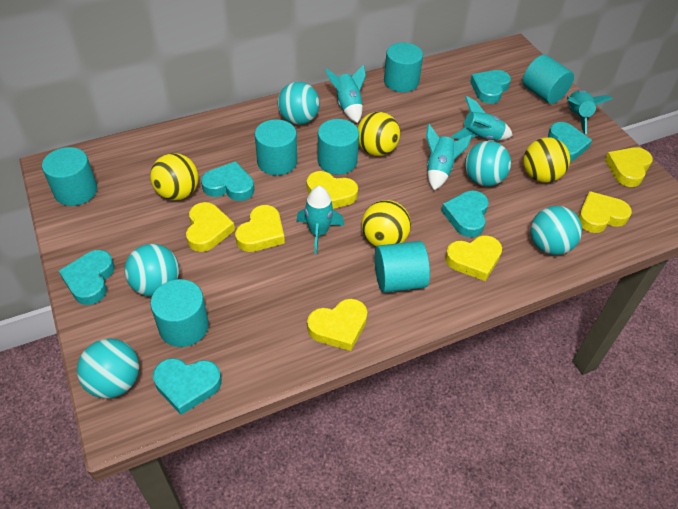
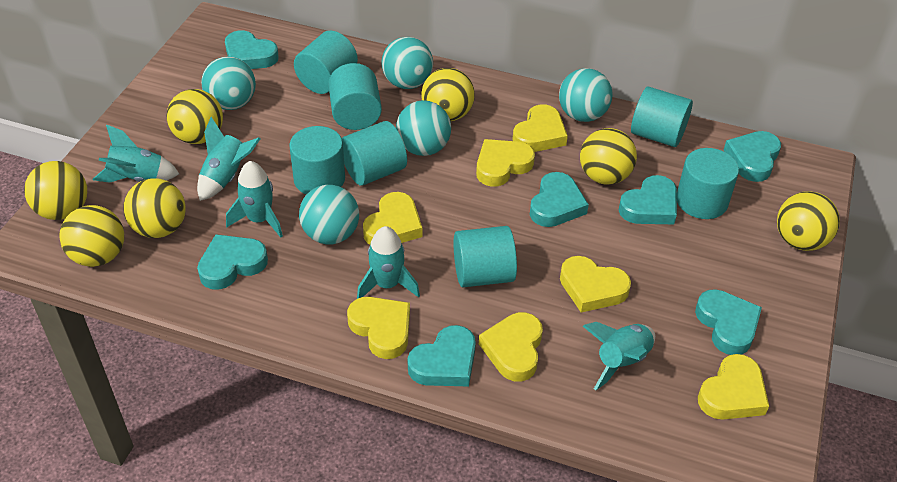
turquoise heart: 6 -> 7
yellow ball: 4 -> 7

